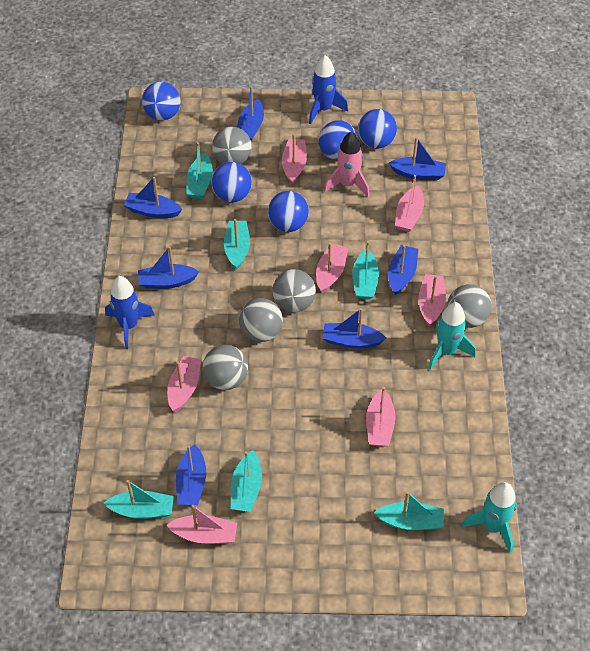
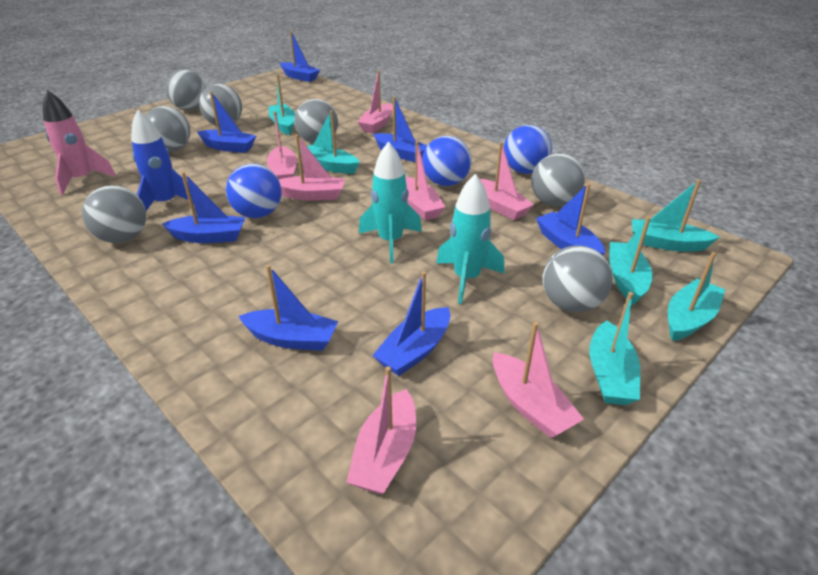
blue ball: 5 -> 3
blue rocket: 2 -> 1
grey ball: 5 -> 7

